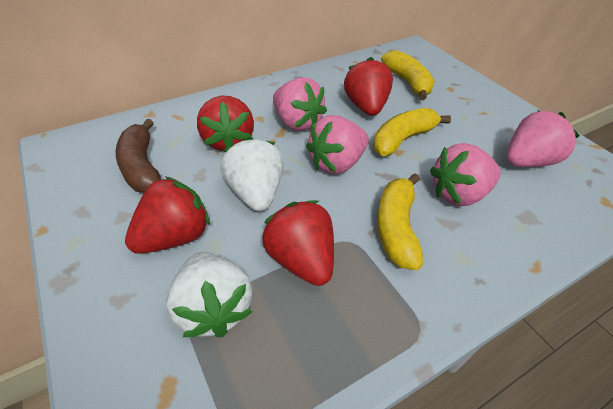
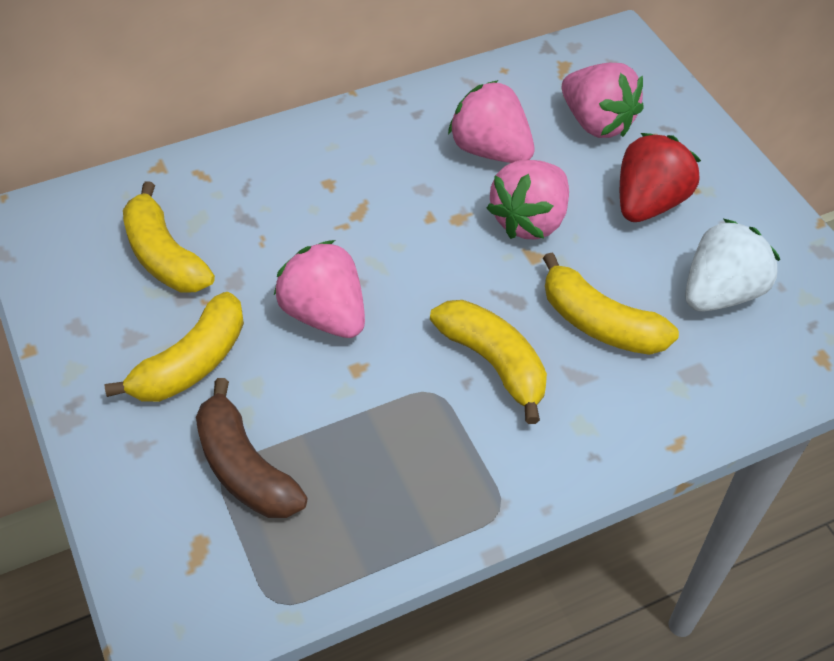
red strawberry: 4 -> 1
white strawberry: 2 -> 1
yellow banana: 3 -> 4

